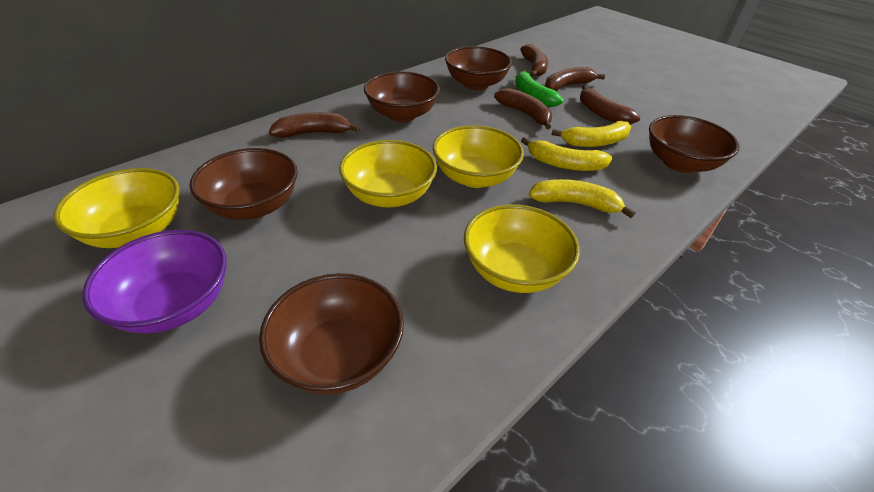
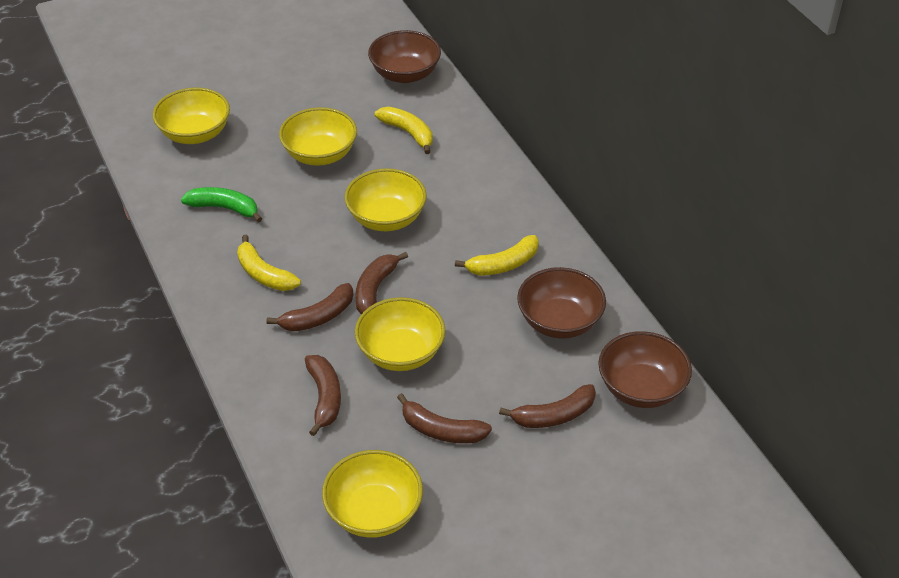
brown bowl: 5 -> 3
purple bowl: 1 -> 0
yellow bowl: 4 -> 5

